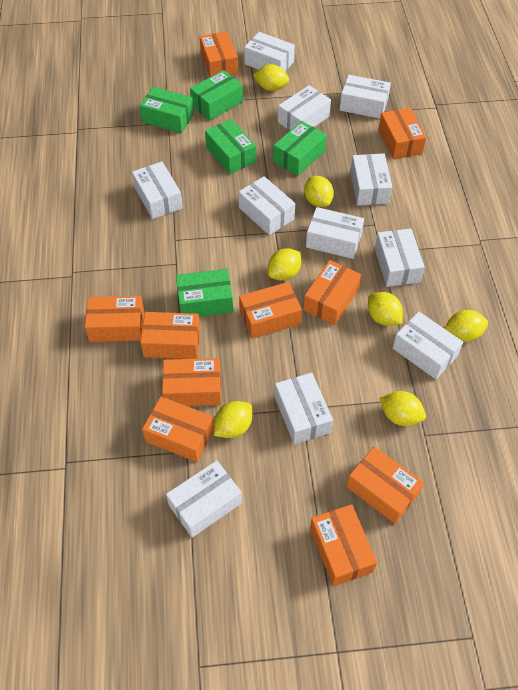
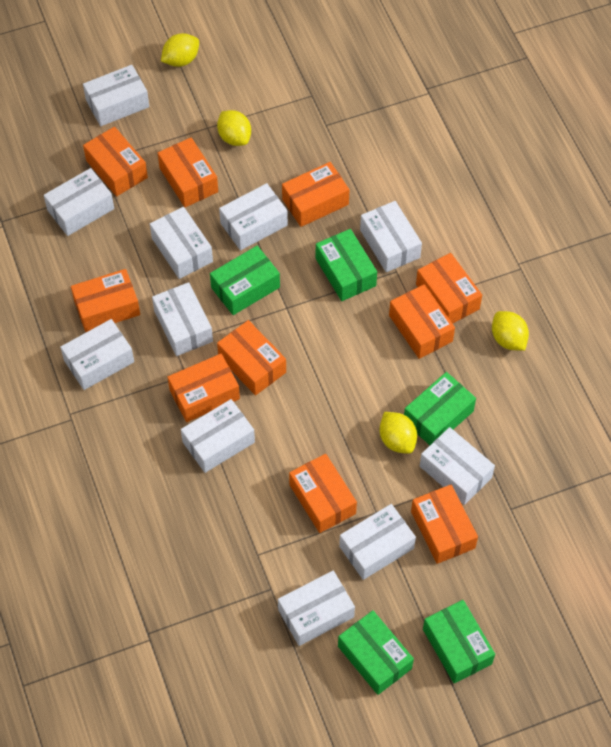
yellow lemon: 7 -> 4

